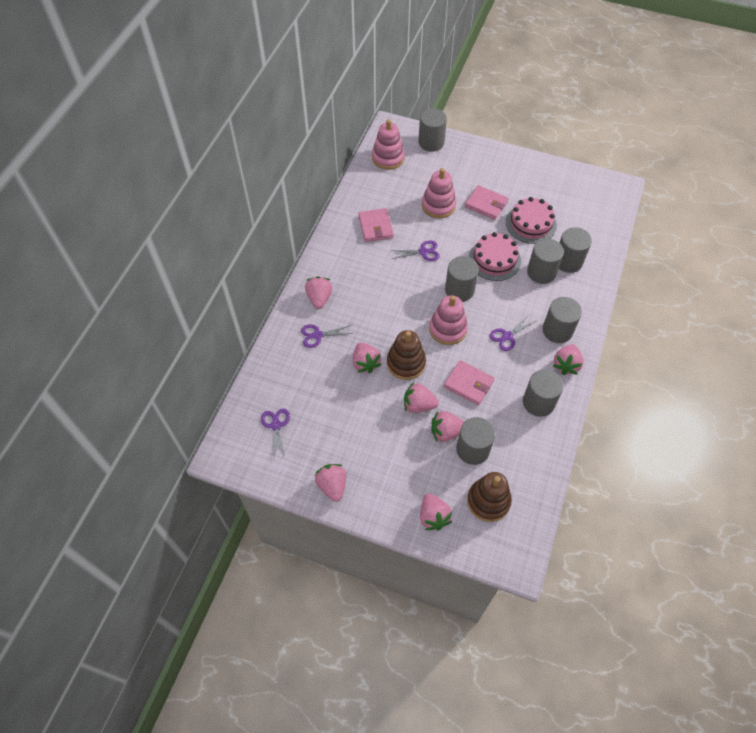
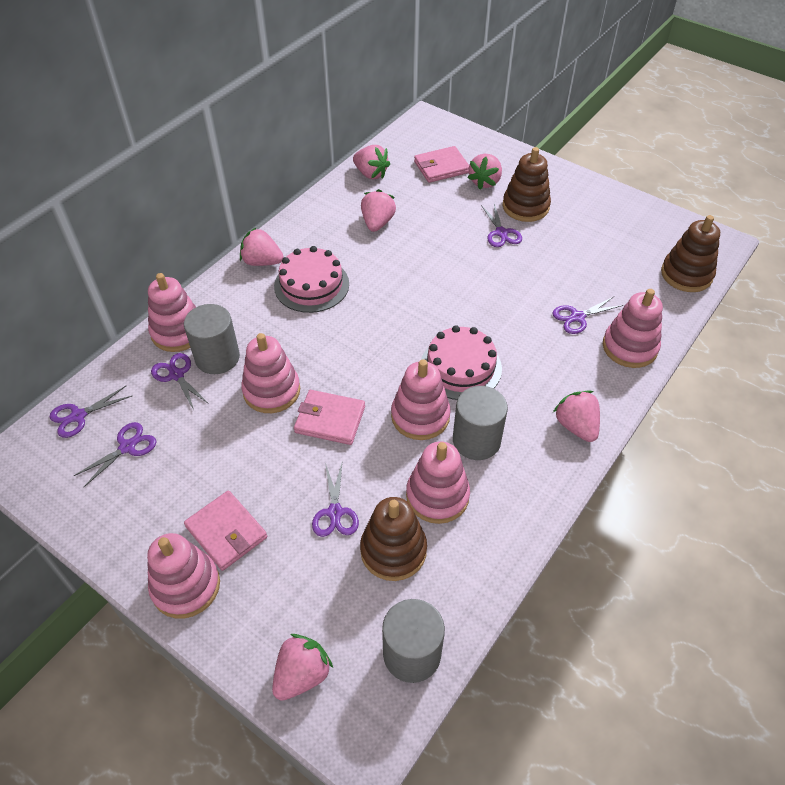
brown stacking toy: 2 -> 3
grey cylinder: 7 -> 3
pink stacking toy: 3 -> 6
pink strawberry: 7 -> 6
purple scissors: 4 -> 6

